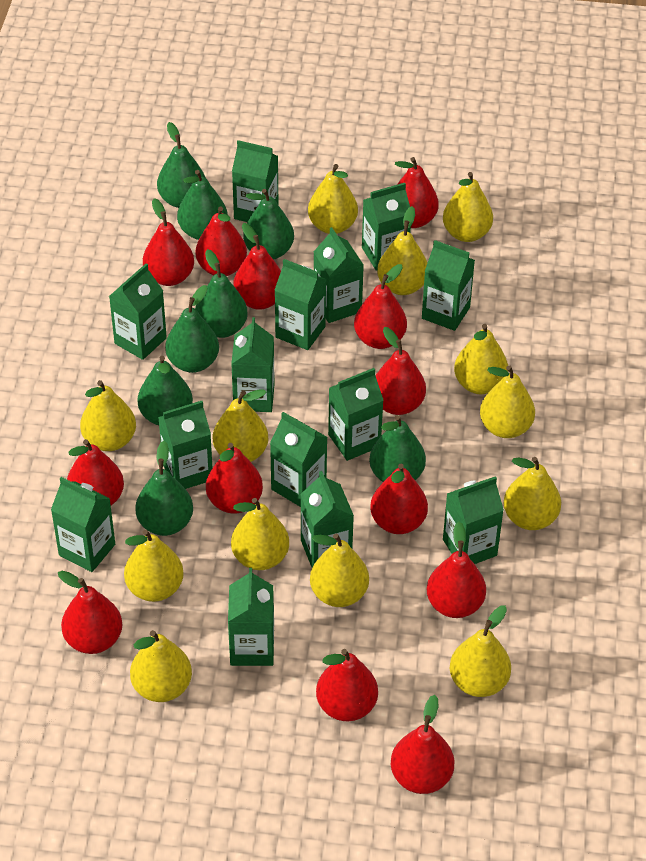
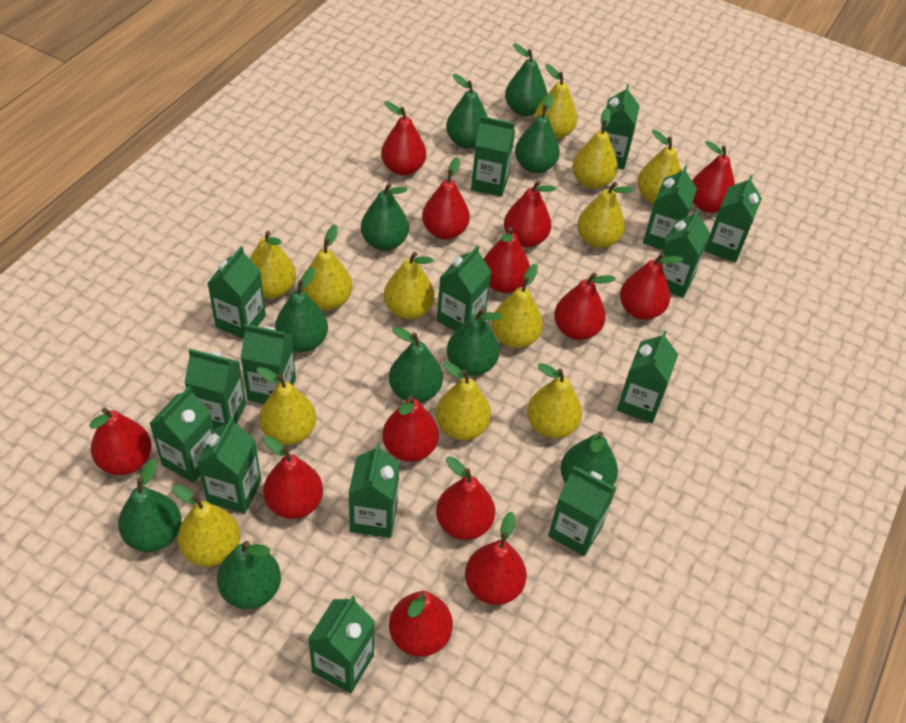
green carton: 14 -> 15
green pear: 8 -> 10
yellow pear: 13 -> 12

